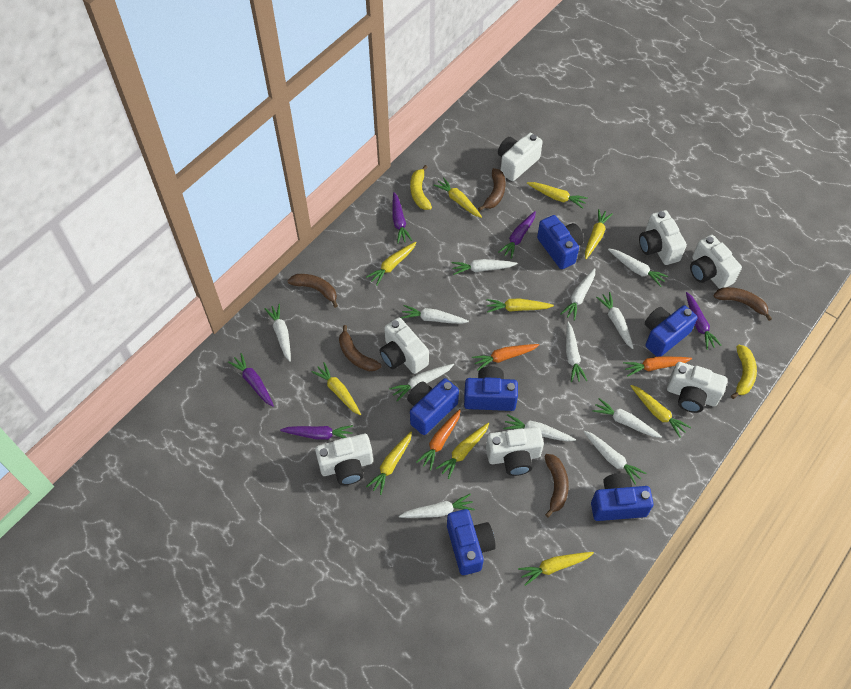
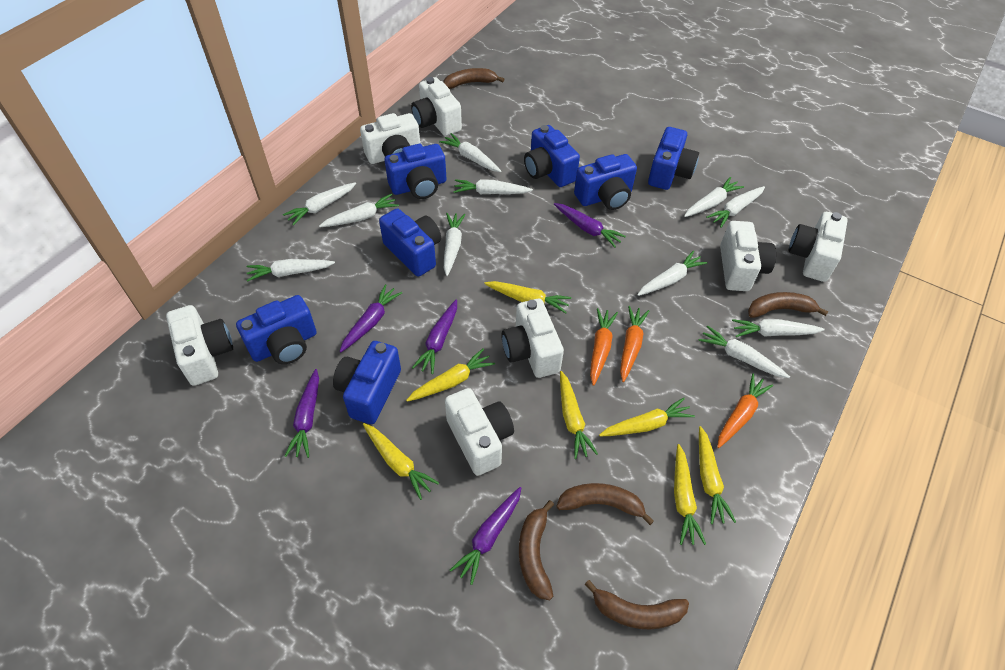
blue camera: 6 -> 7
white carrot: 12 -> 11
yellow banana: 2 -> 0
yellow carrot: 10 -> 7

